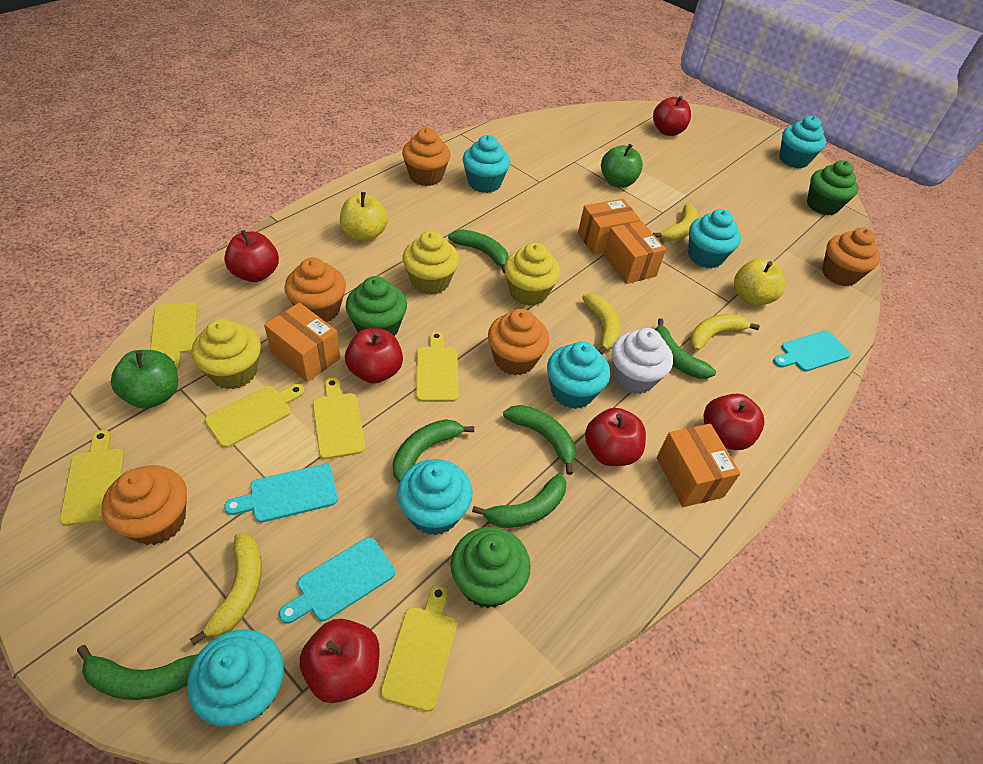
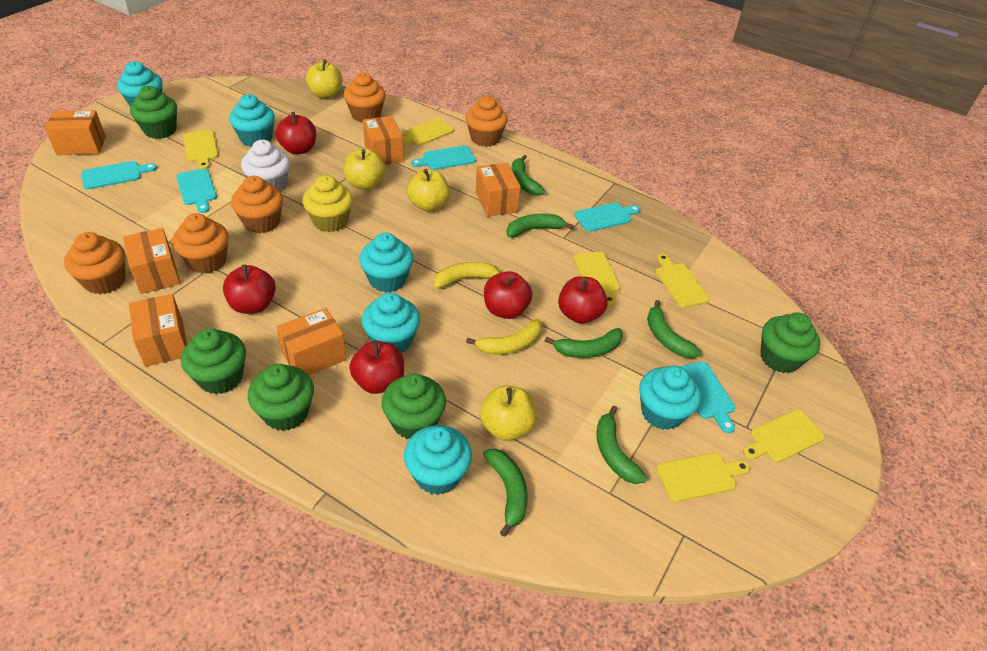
green apple: 2 -> 0
green cupcake: 3 -> 5
orange box: 4 -> 6
red apple: 6 -> 5
turquoise cutting board: 3 -> 5
yellow apple: 2 -> 4
yellow banana: 4 -> 2
yellow cupcake: 3 -> 1

